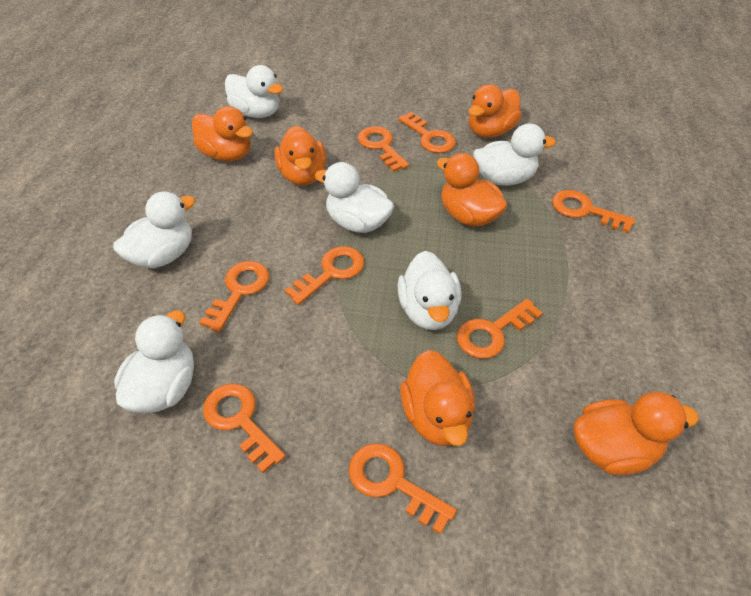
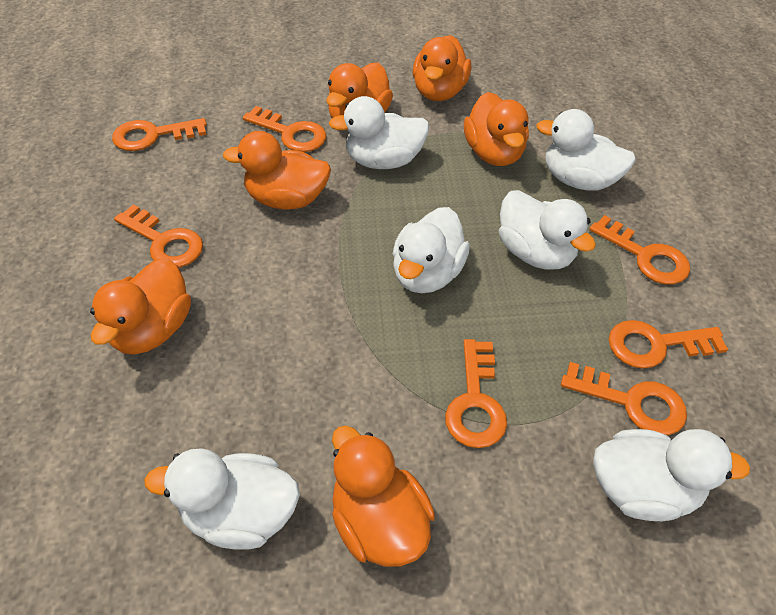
orange key: 8 -> 7

